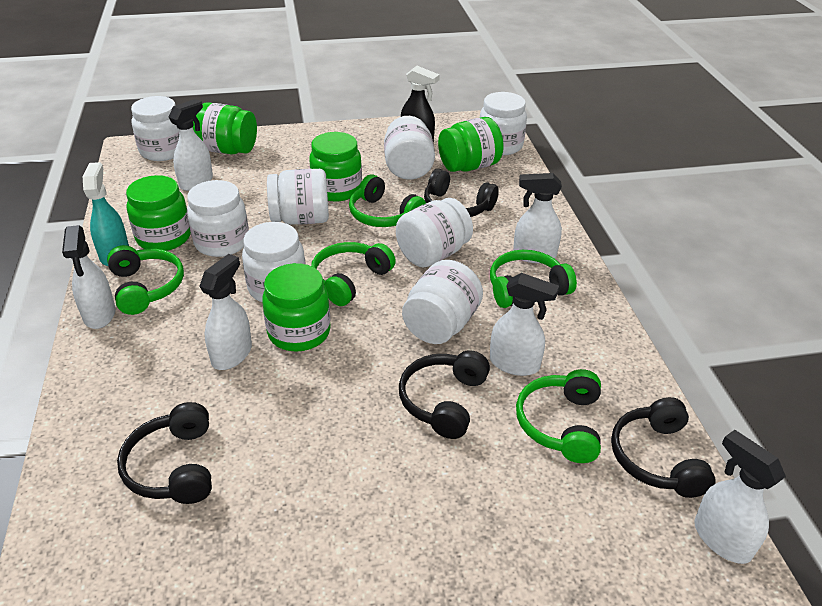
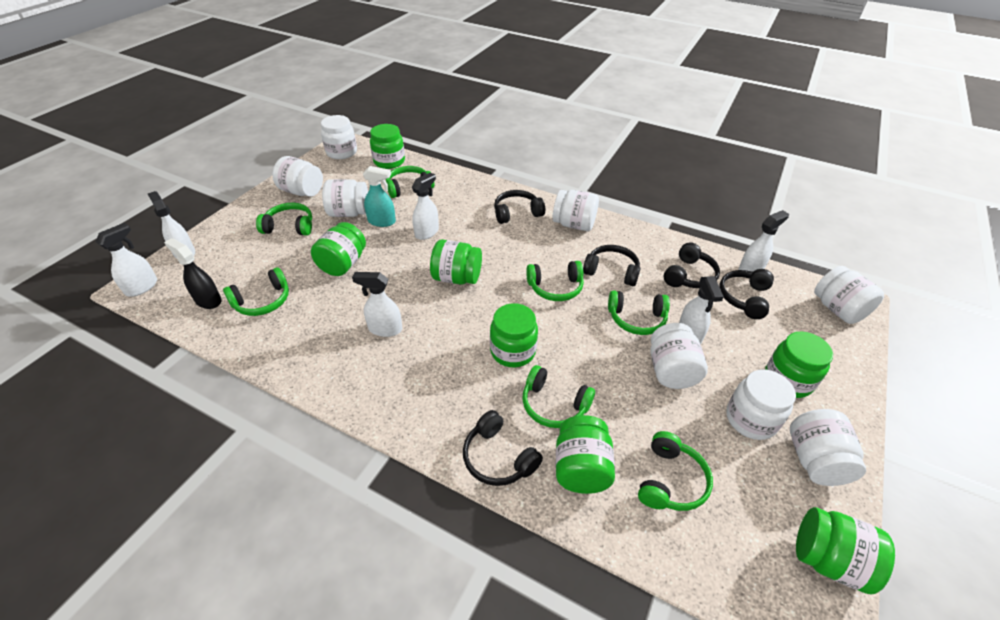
black headphones: 4 -> 5
green headphones: 5 -> 7
green jar: 5 -> 7

